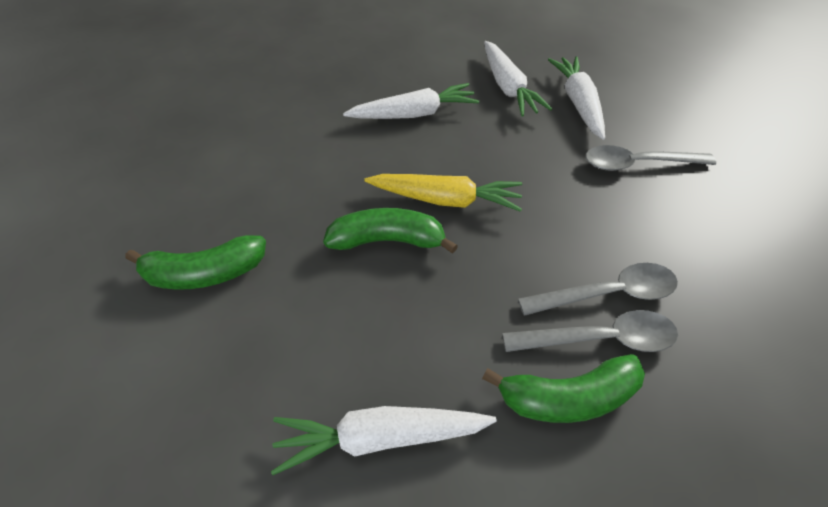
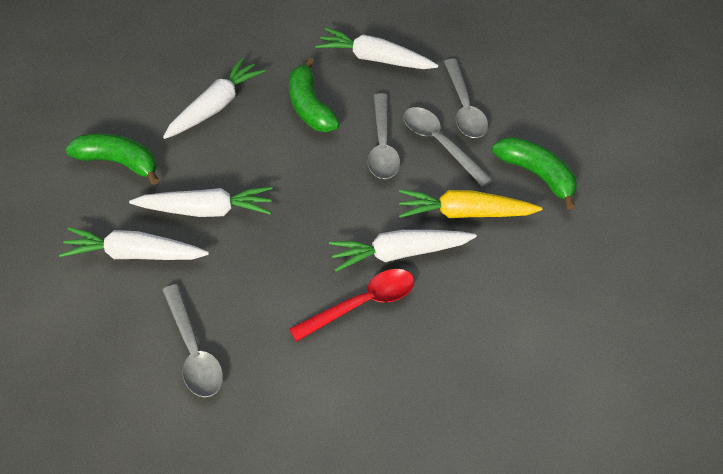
grey spoon: 3 -> 4
red spoon: 0 -> 1
white carrot: 4 -> 5

